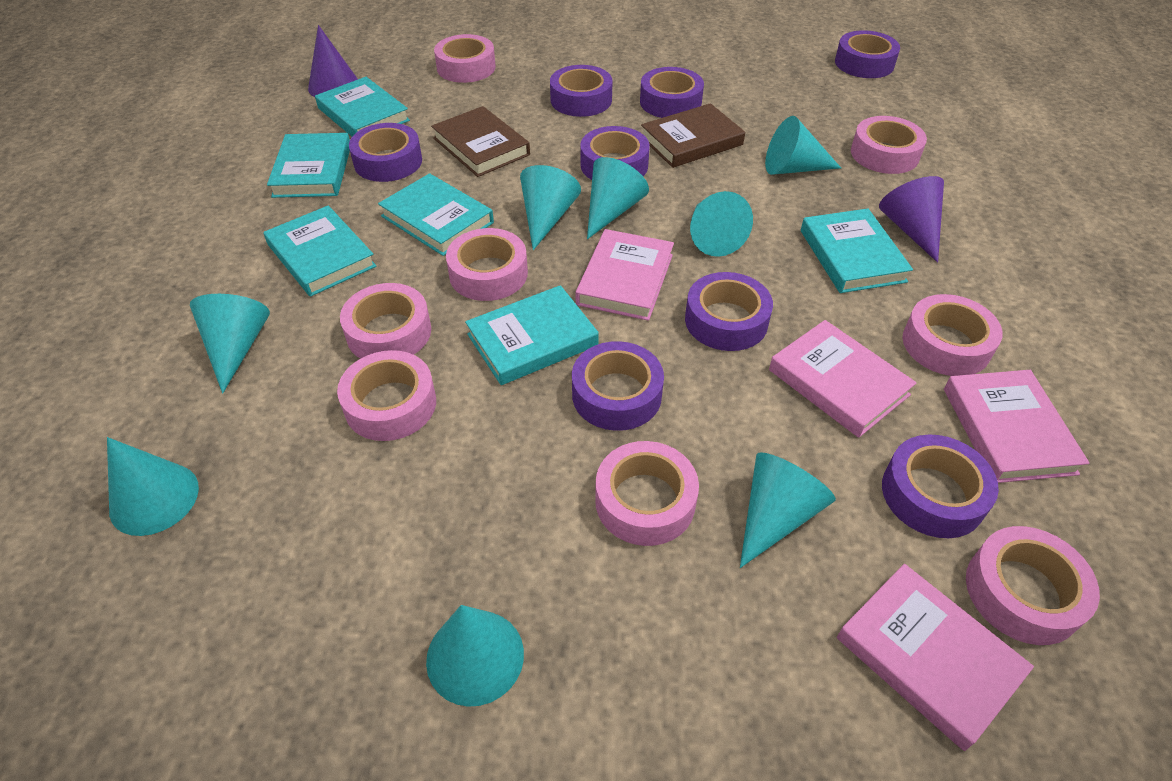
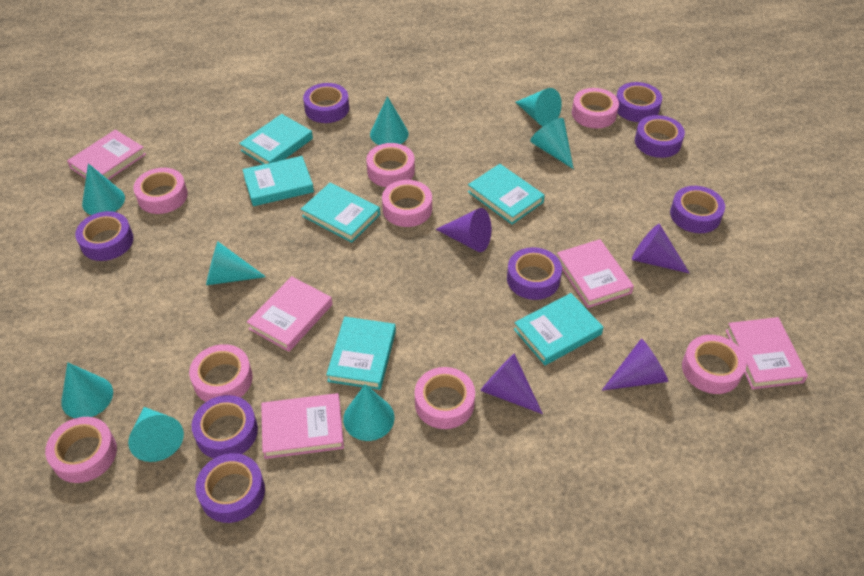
brown book: 2 -> 0
pink book: 4 -> 5
purple cone: 2 -> 4

